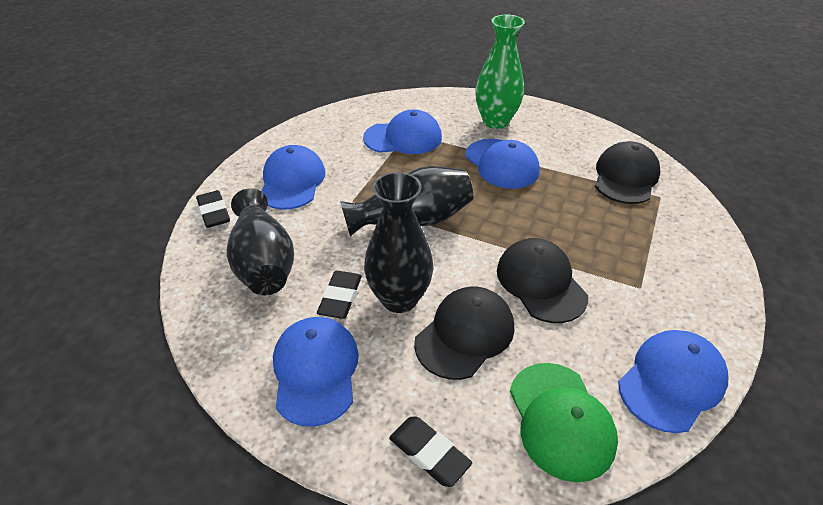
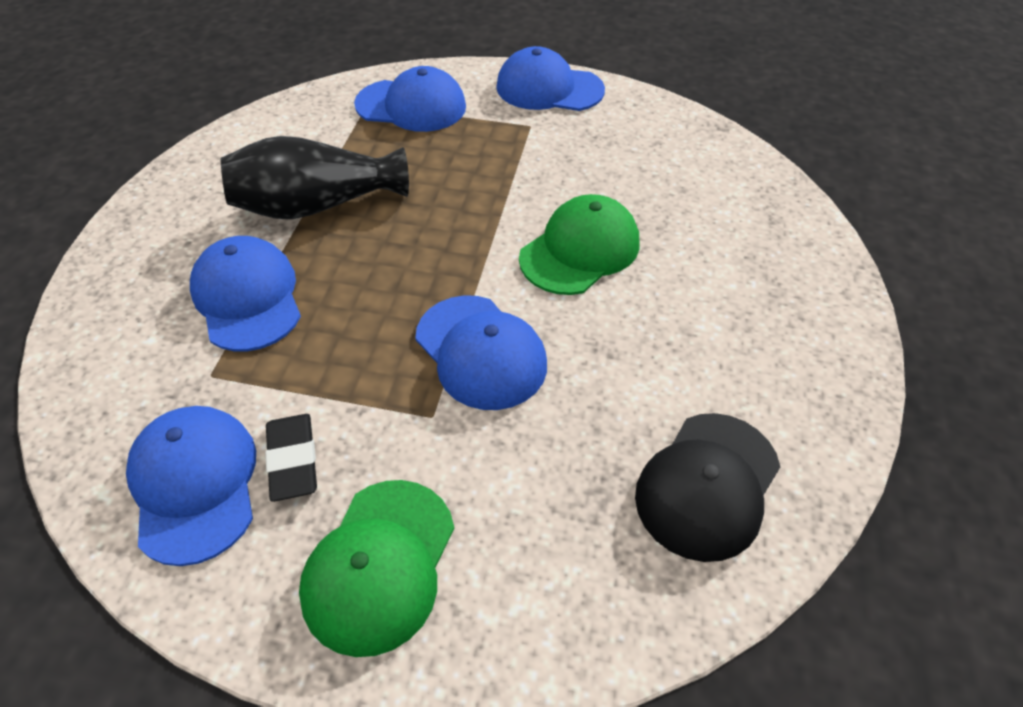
black cap: 3 -> 1
black eraser: 3 -> 1
black vase: 3 -> 1
green cap: 1 -> 2
green vase: 1 -> 0

